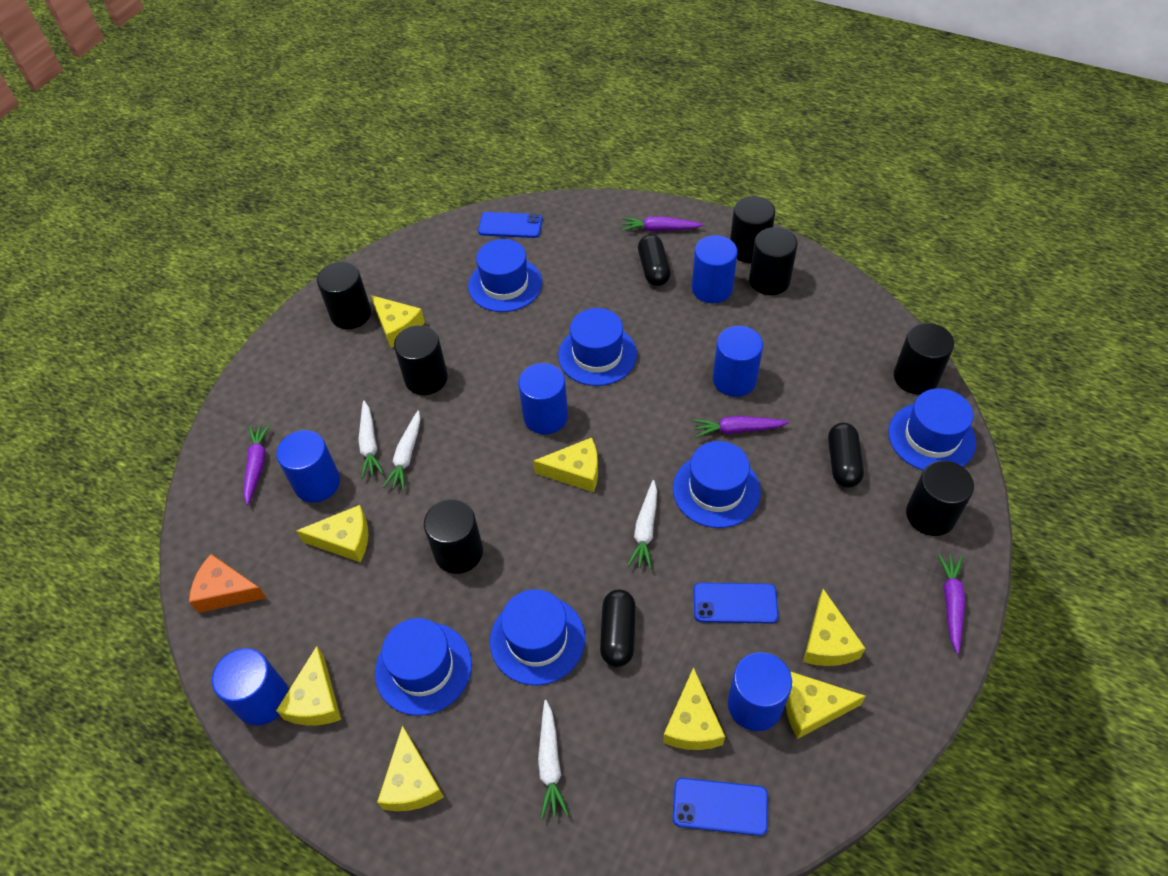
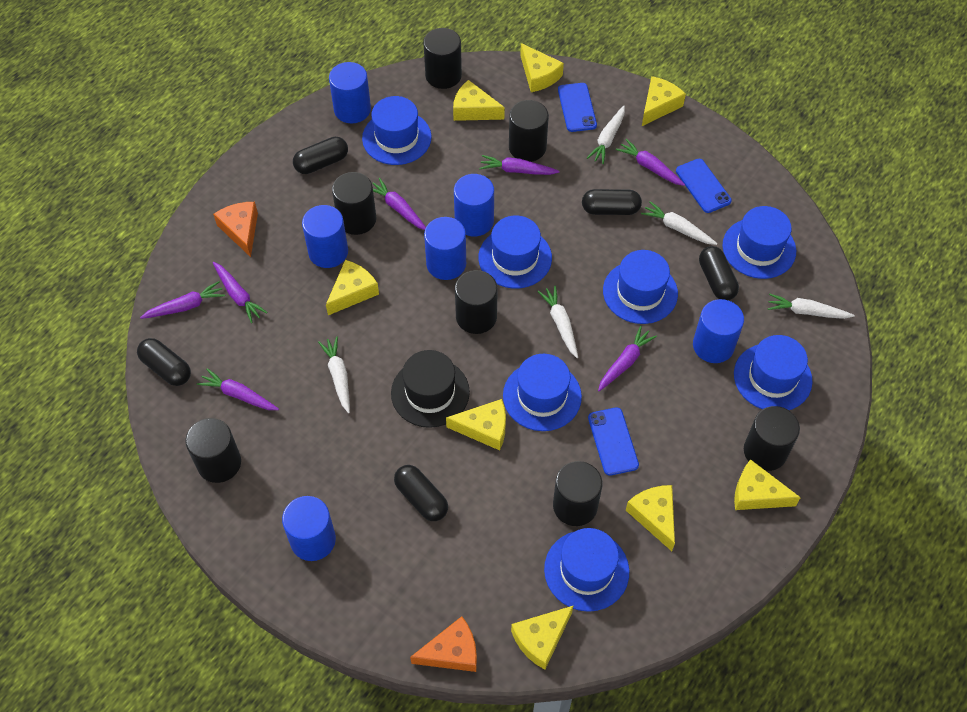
black capsule: 3 -> 5
black hat: 0 -> 1
blue hat: 6 -> 7
orange cheese: 1 -> 2
purple carrot: 4 -> 7
white carrot: 4 -> 5

